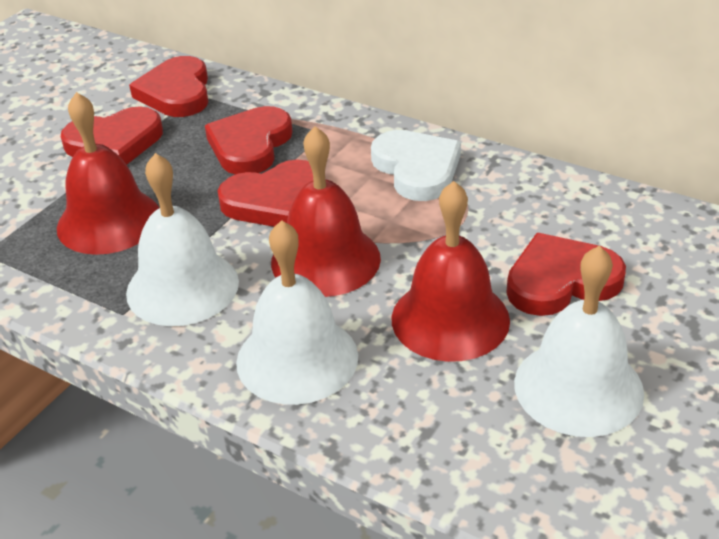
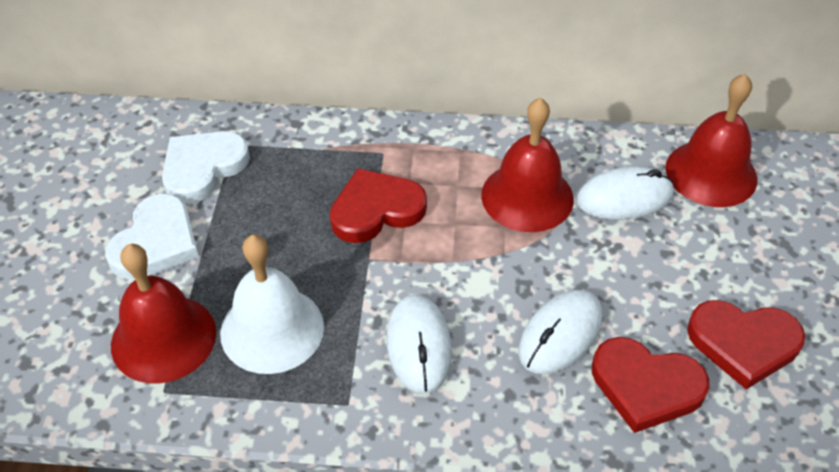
red heart: 5 -> 3
white bell: 3 -> 1
white heart: 1 -> 2
white mouse: 0 -> 3

